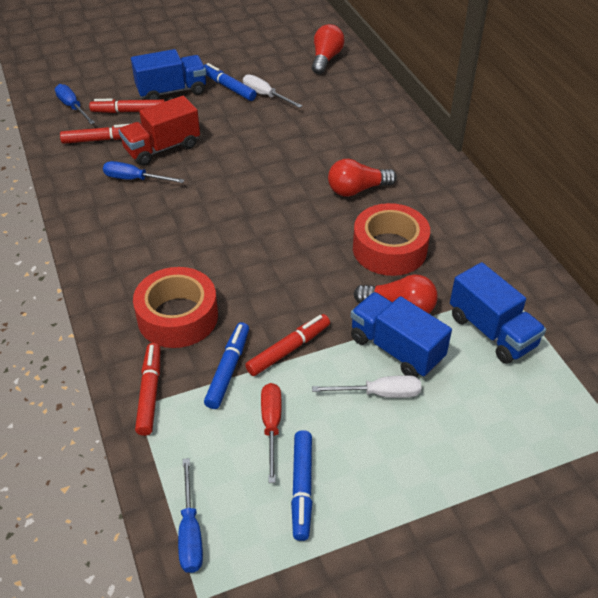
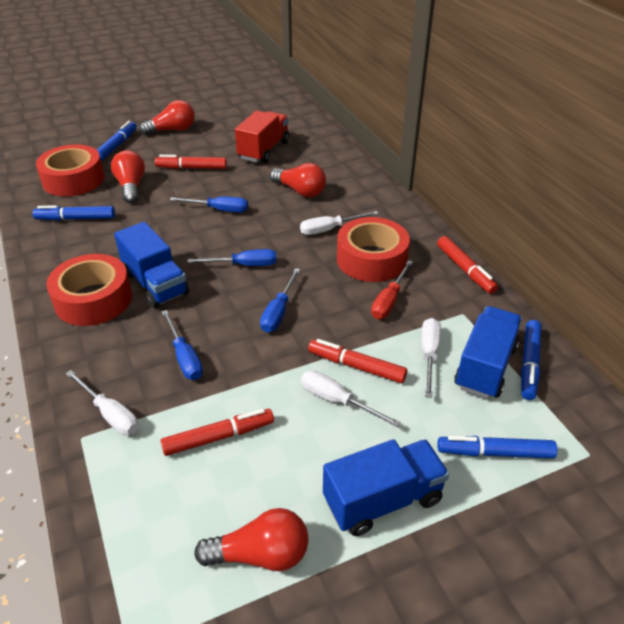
blue marker: 3 -> 4
blue screwdriver: 3 -> 4
red light bulb: 3 -> 4
red tape: 2 -> 3
white screwdriver: 2 -> 4

